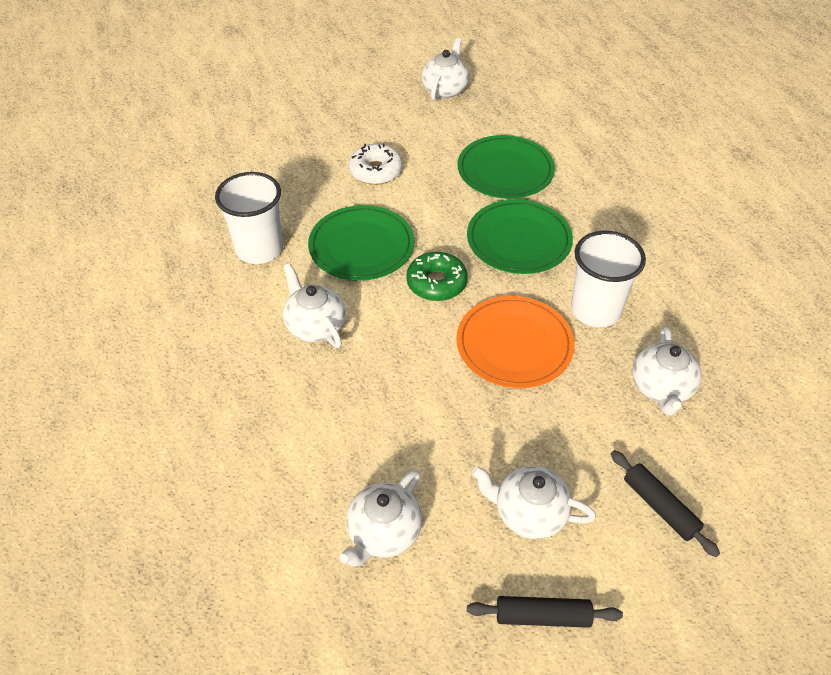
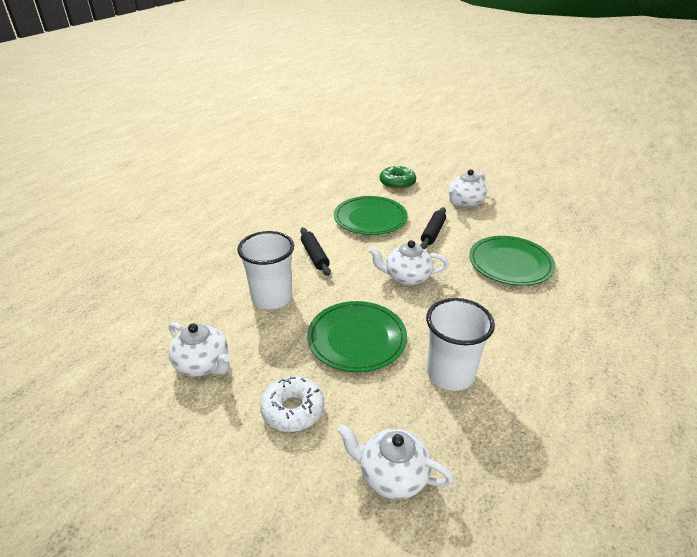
orange plate: 1 -> 0
white teapot: 5 -> 4

